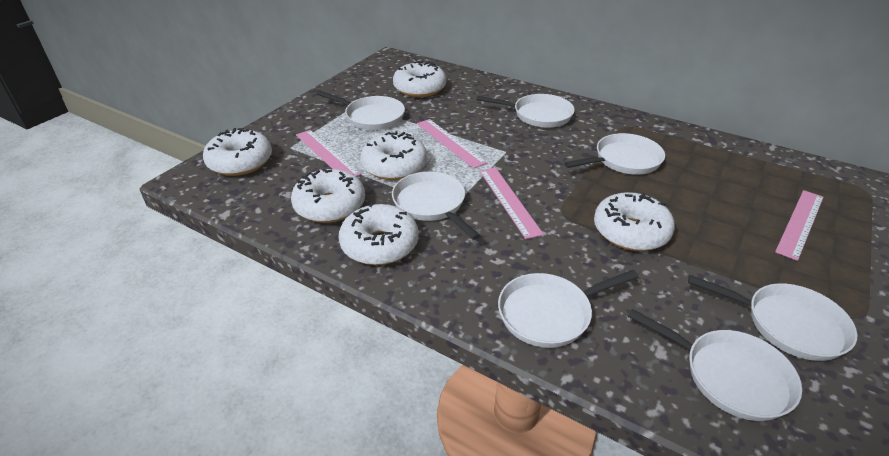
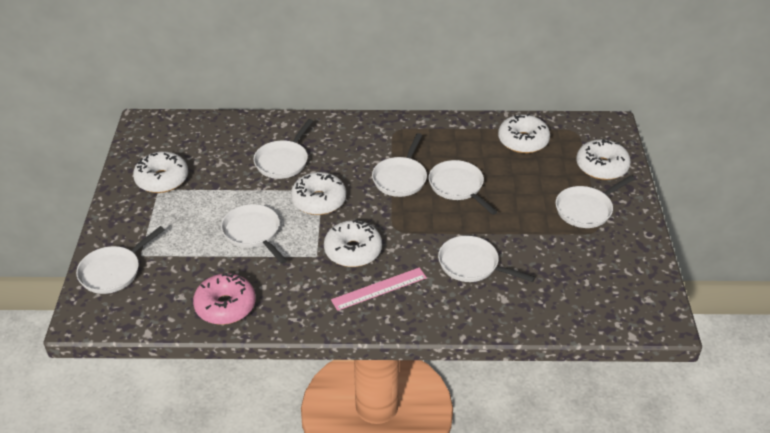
pink donut: 0 -> 1
pink ruler: 4 -> 1
white donut: 6 -> 5

